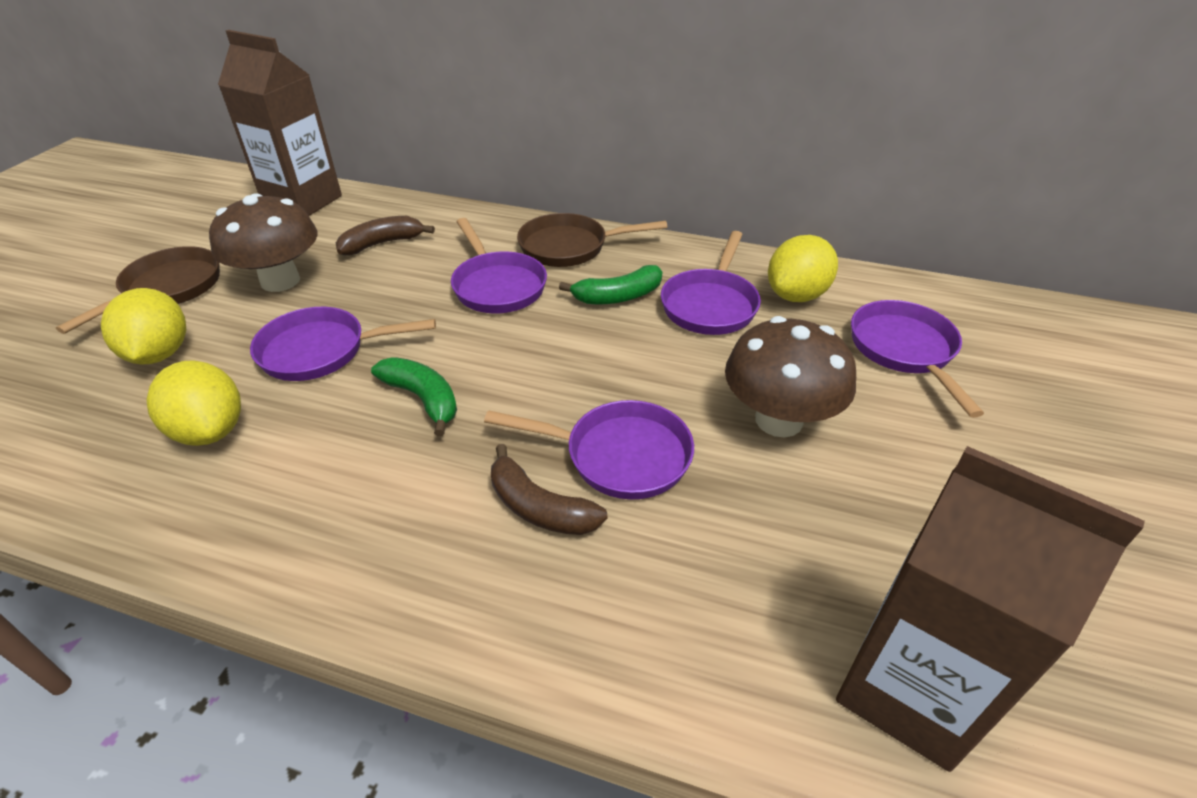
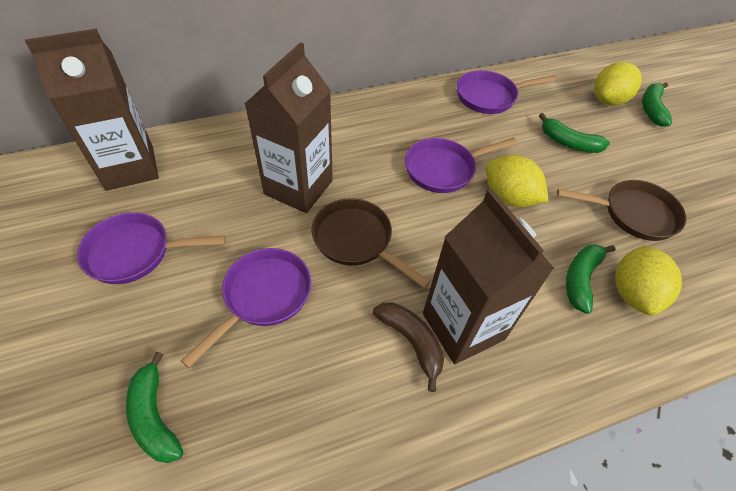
brown banana: 2 -> 1
brown carton: 2 -> 3
brown mushroom: 2 -> 0
green banana: 2 -> 4
purple pan: 5 -> 4

